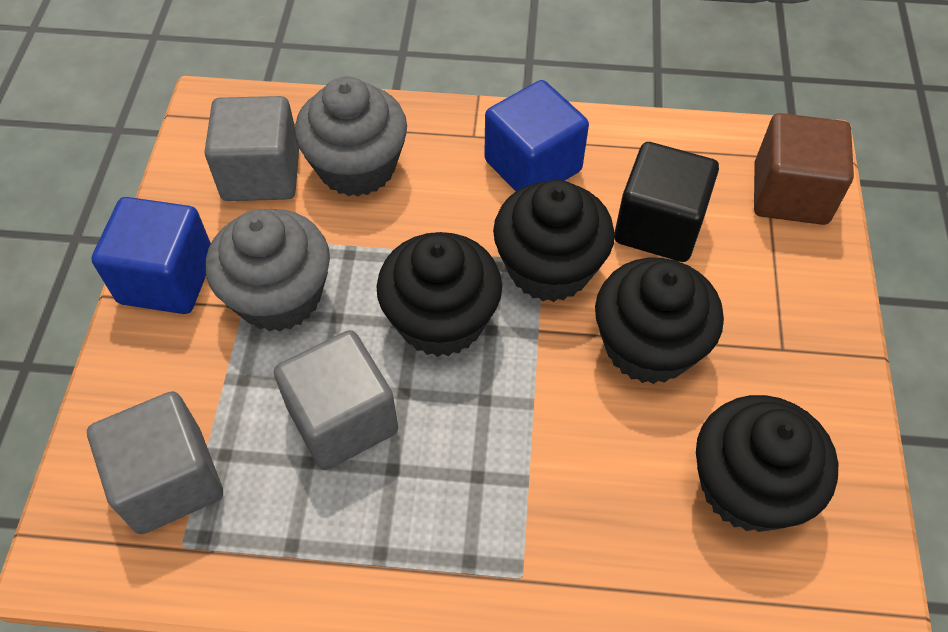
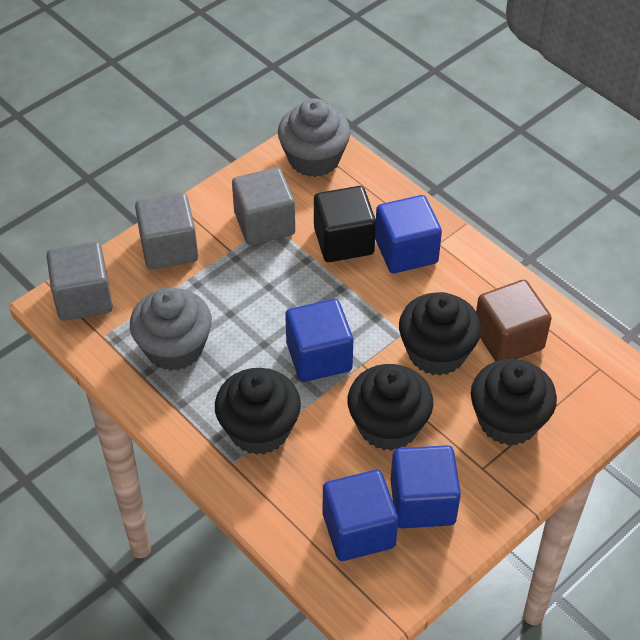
blue cube: 2 -> 4

